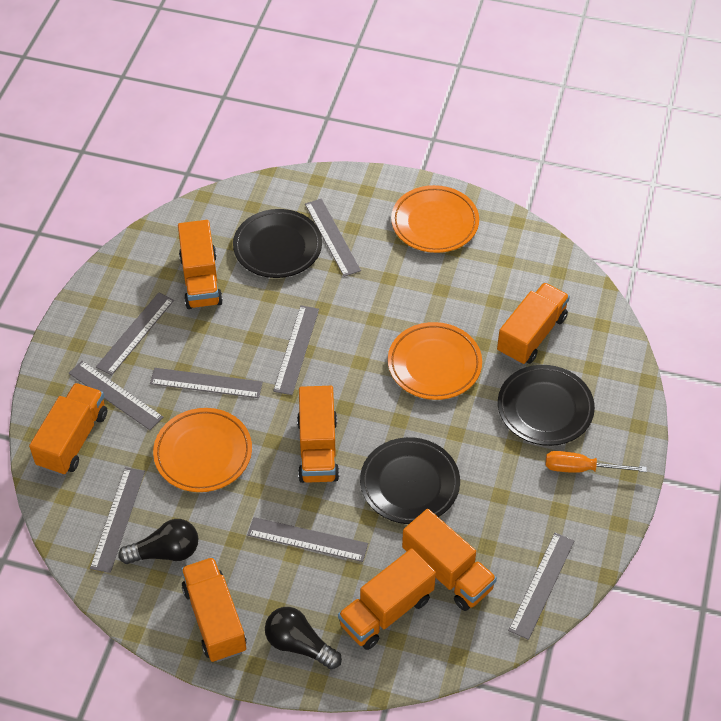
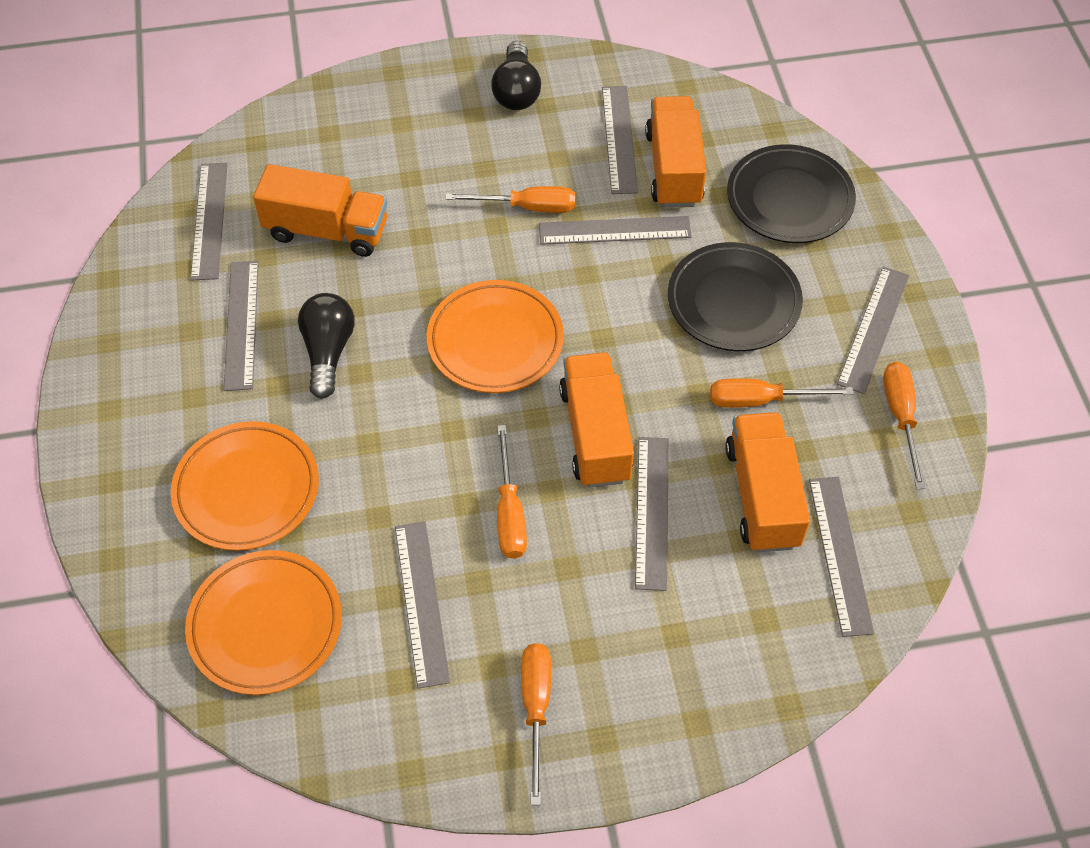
black plate: 3 -> 2
orange screwdriver: 1 -> 5
orange truck: 7 -> 4

